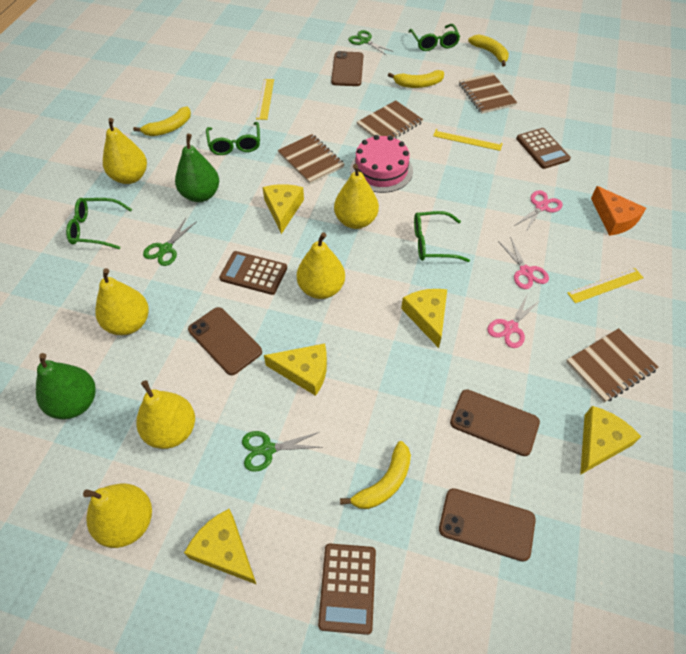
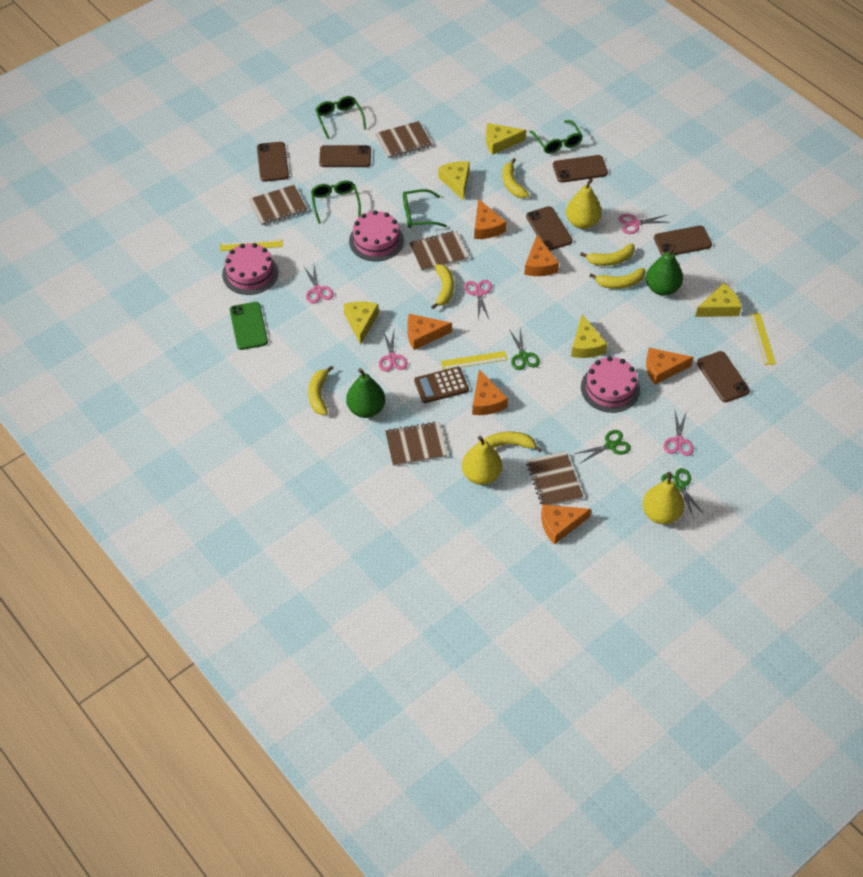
brown calculator: 3 -> 1
brown notebook: 4 -> 5
brown phone: 4 -> 6
green phone: 0 -> 1
orange cheese: 1 -> 6
pink cake: 1 -> 3
pink scissors: 3 -> 5
yellow banana: 4 -> 6
yellow pear: 6 -> 3

